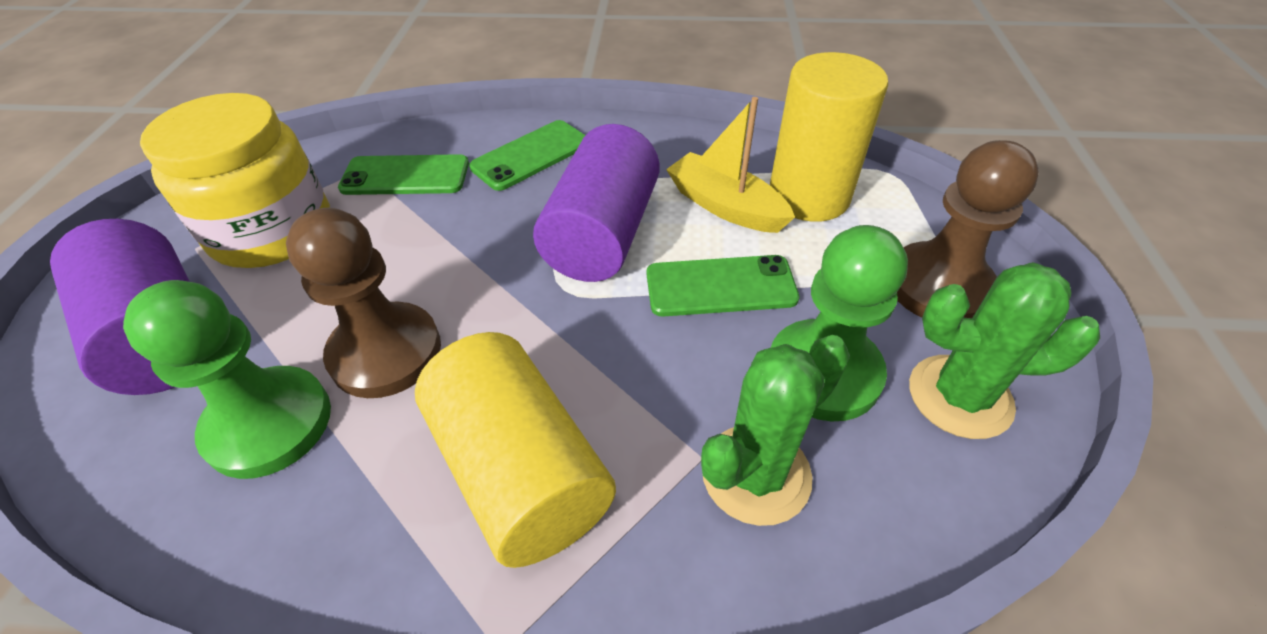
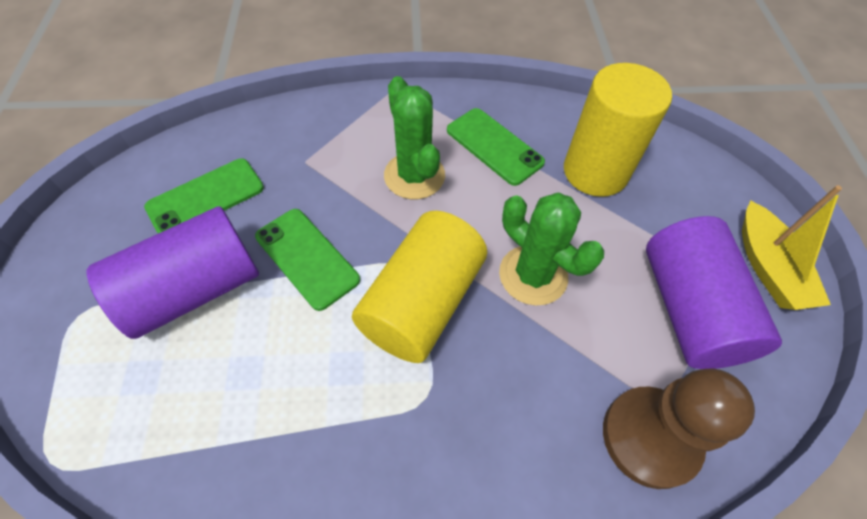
brown pawn: 2 -> 1
green pawn: 2 -> 0
yellow jar: 1 -> 0

